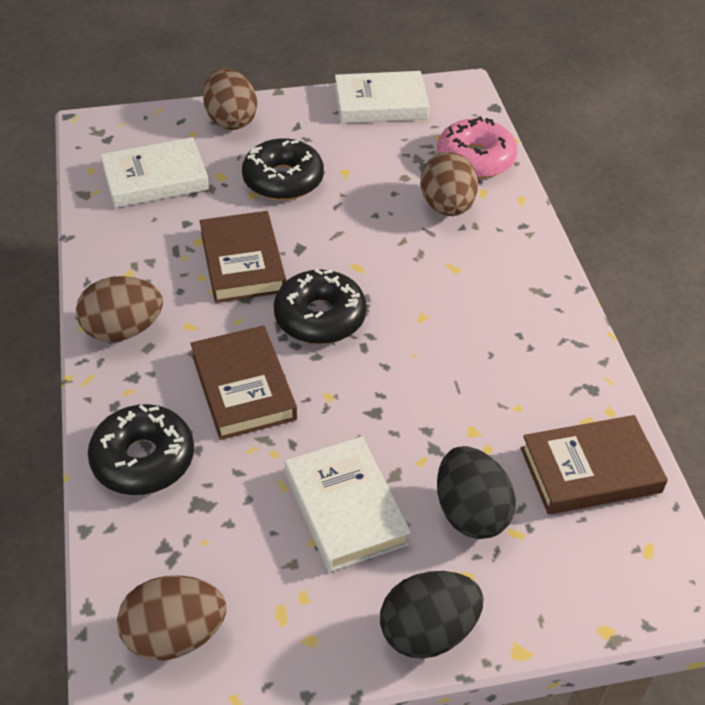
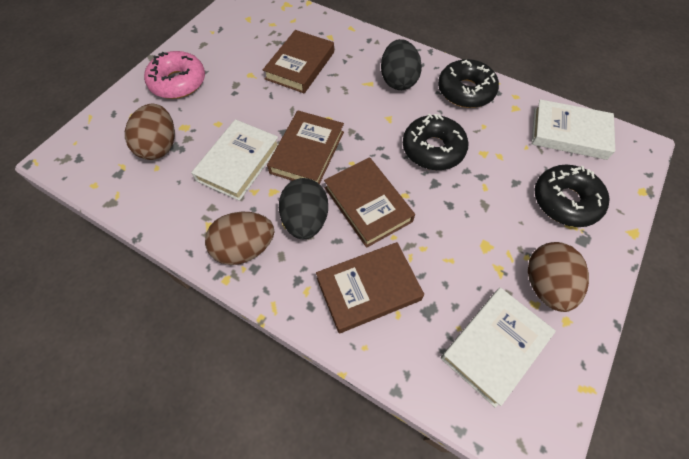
brown book: 3 -> 4
brown egg: 4 -> 3

